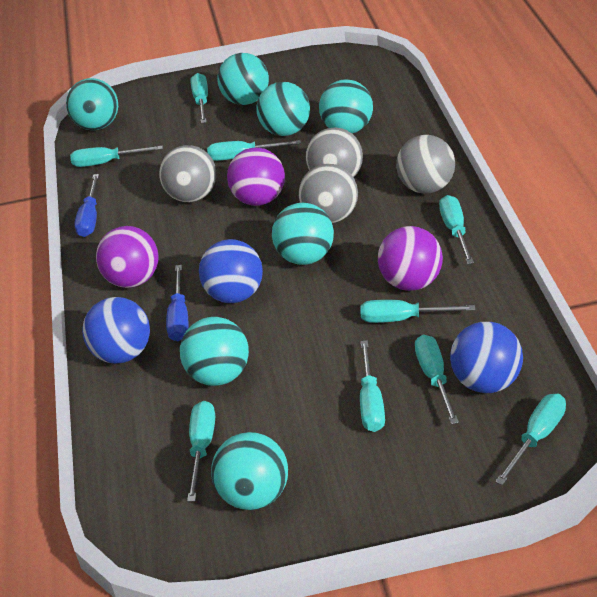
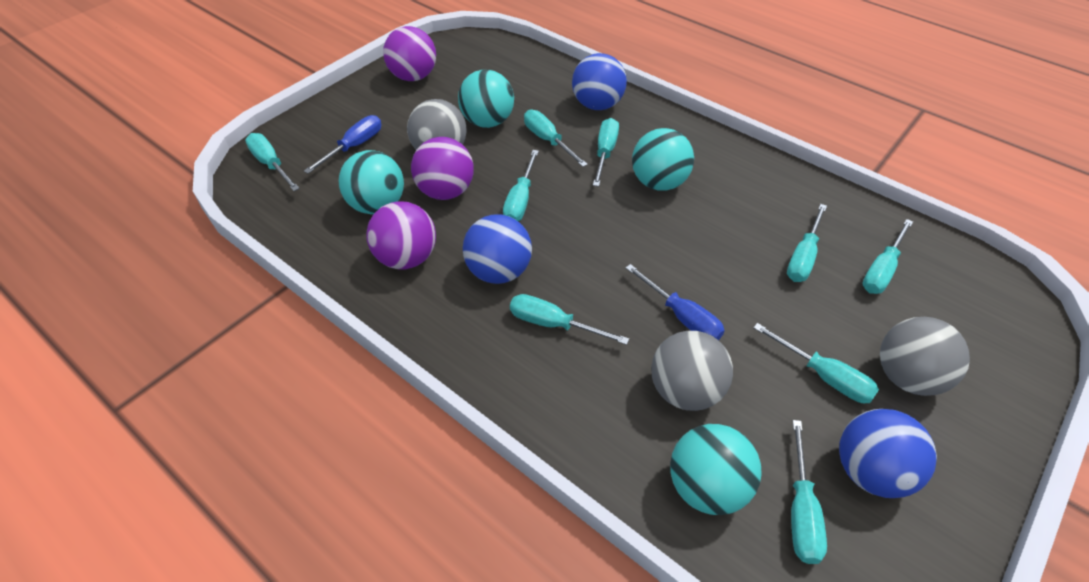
grey ball: 4 -> 3
turquoise ball: 7 -> 4

